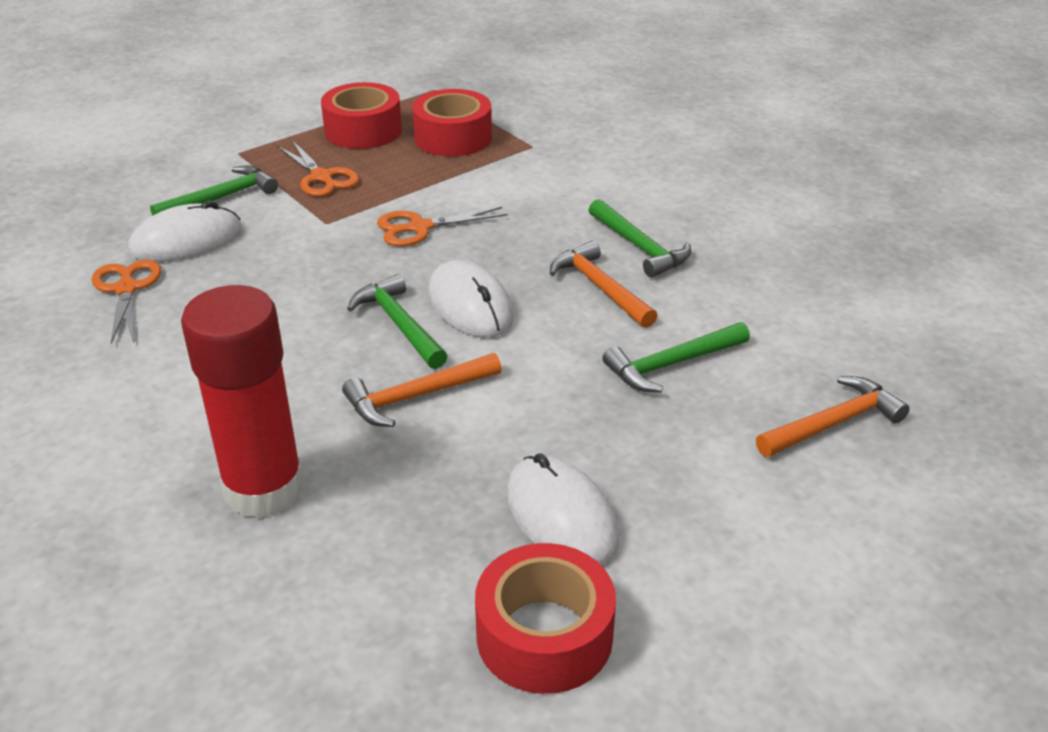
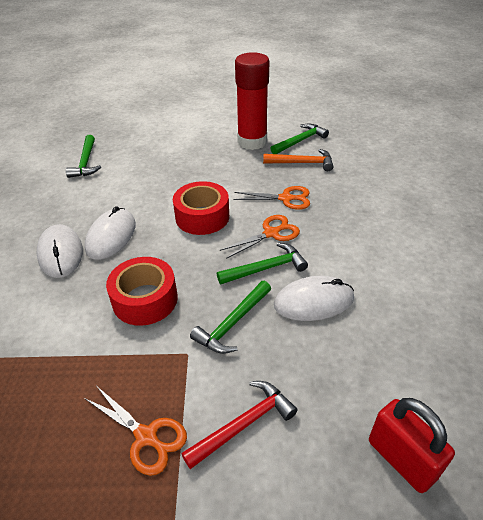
orange hammer: 3 -> 1
red hammer: 0 -> 1
red padlock: 0 -> 1
red tape: 3 -> 2

